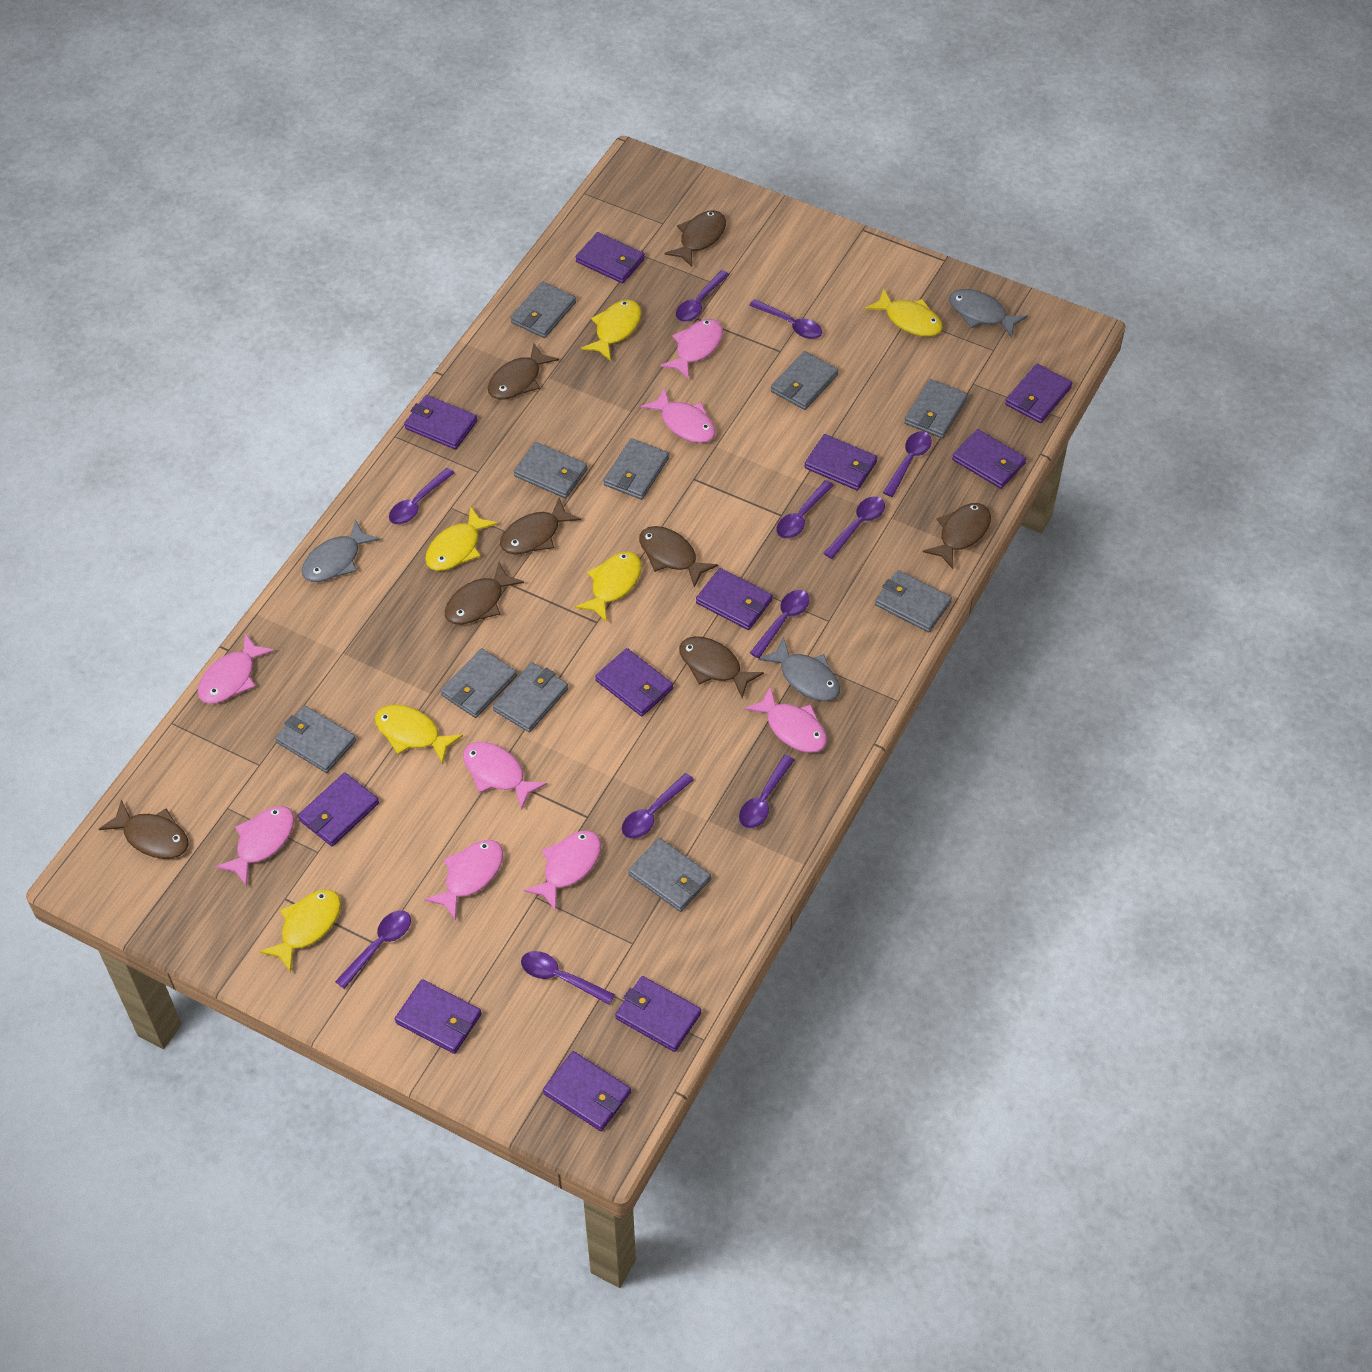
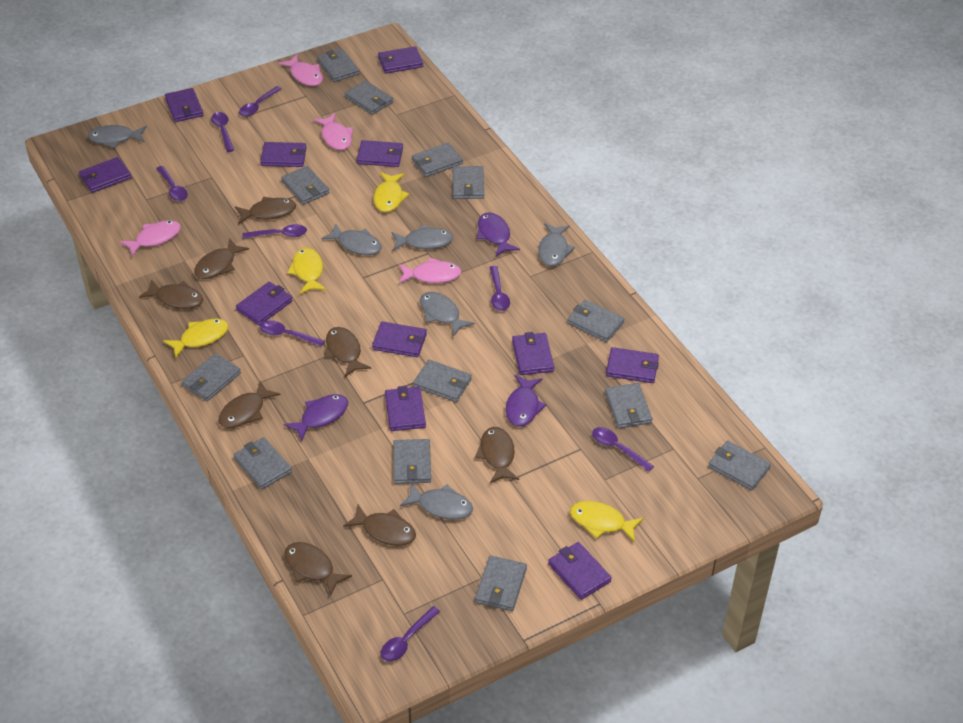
grey fish: 3 -> 6
grey wallet: 10 -> 13
pink fish: 8 -> 4
purple fish: 0 -> 3
purple spoon: 11 -> 8
yellow fish: 6 -> 4

